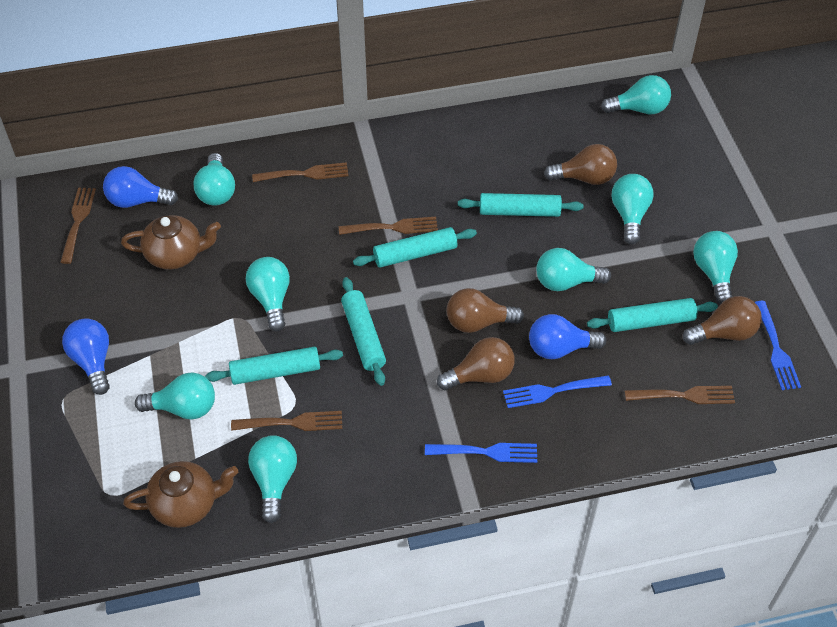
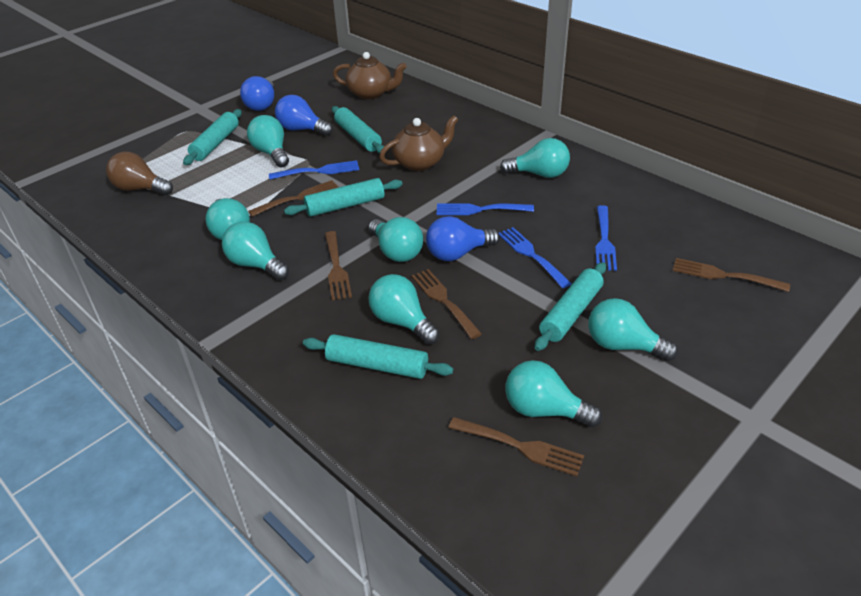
blue fork: 3 -> 4
brown light bulb: 4 -> 1

